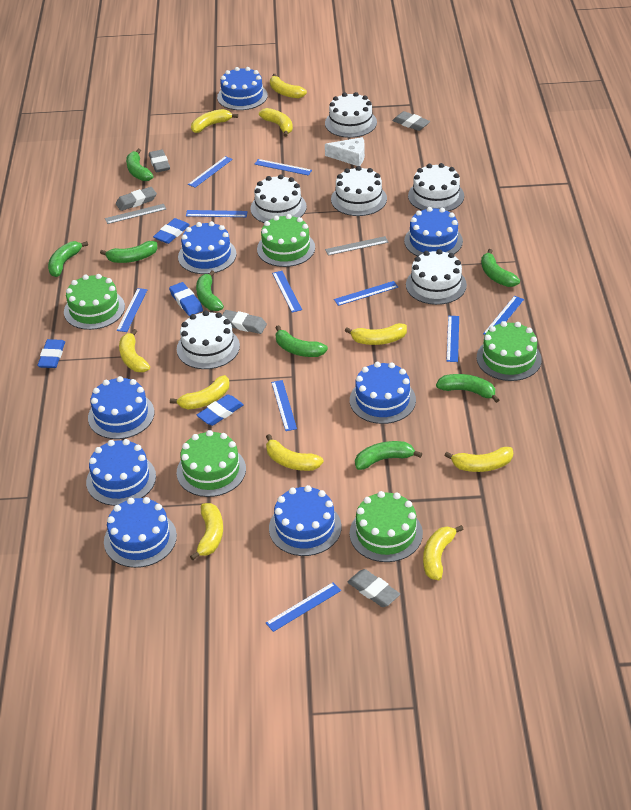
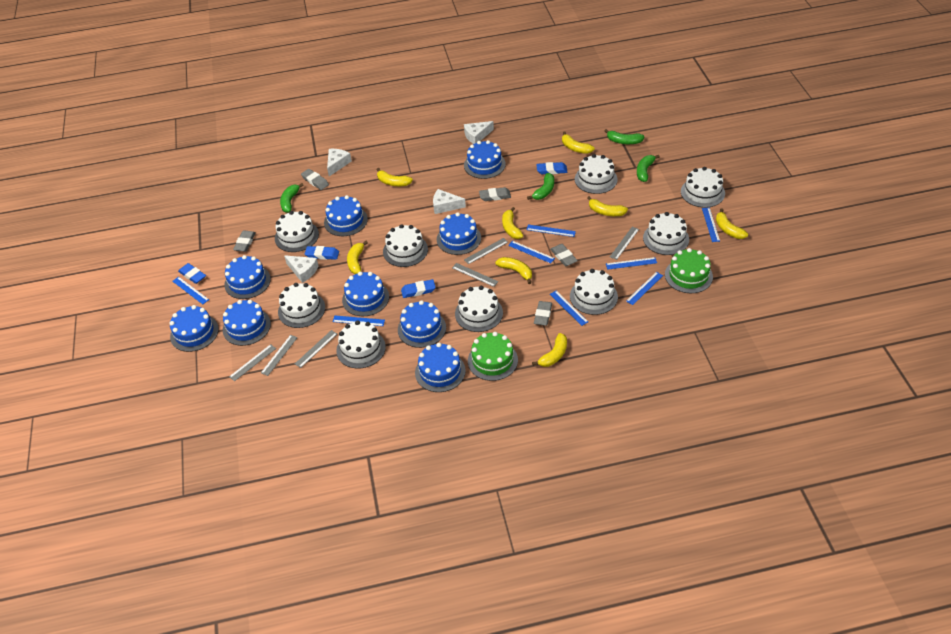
blue cake: 8 -> 9
blue ruler: 10 -> 8
green banana: 8 -> 4
green cake: 5 -> 2
grey ruler: 2 -> 6
white cake: 6 -> 9
white cheese: 1 -> 4
yellow banana: 10 -> 8

